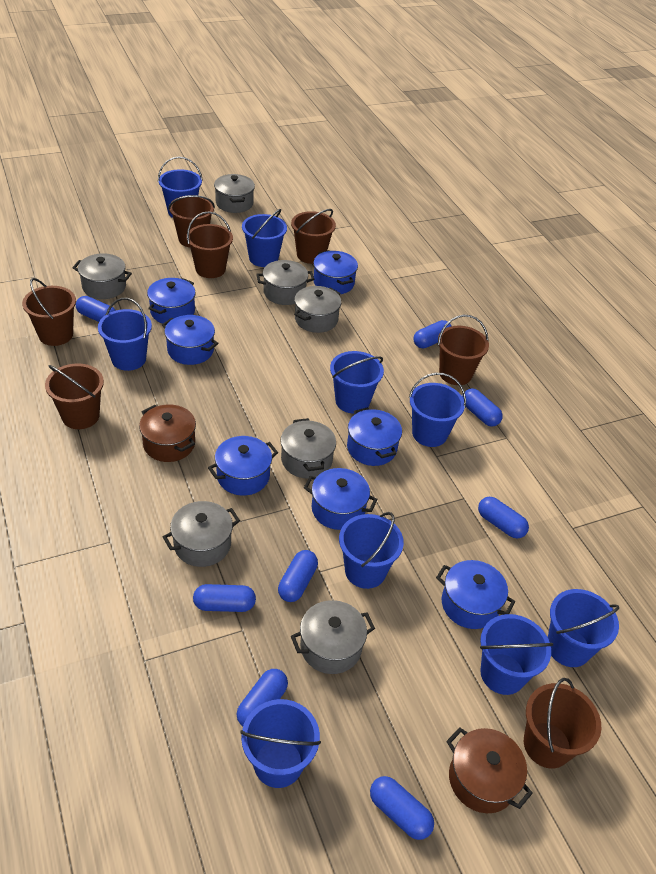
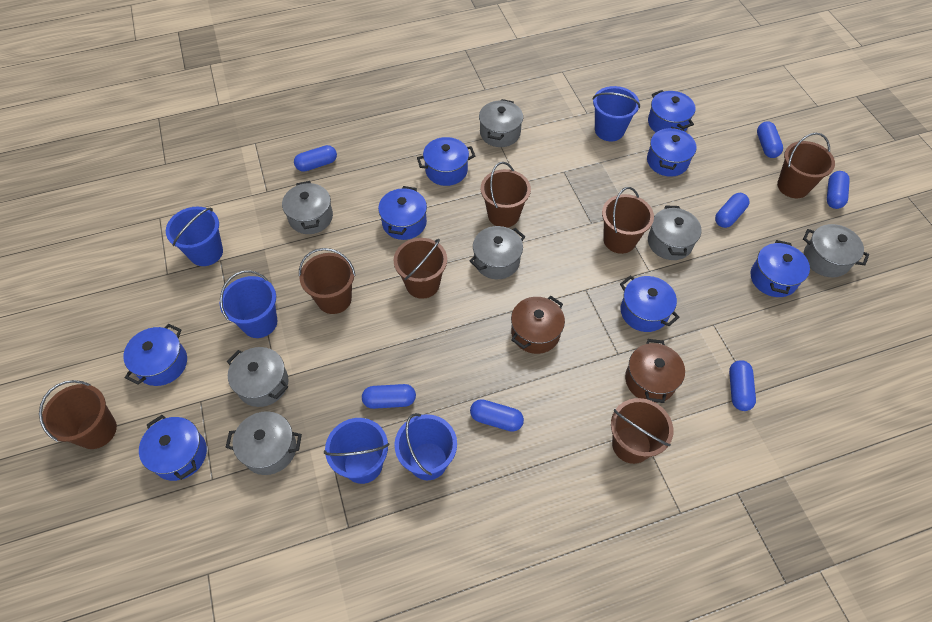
blue bucket: 9 -> 5
blue capsule: 8 -> 7
blue pot: 7 -> 8

